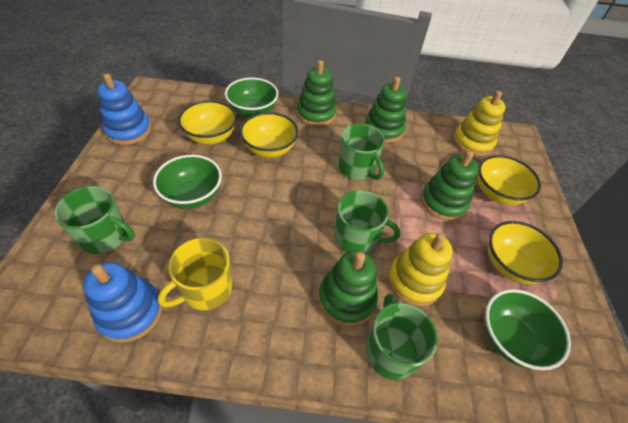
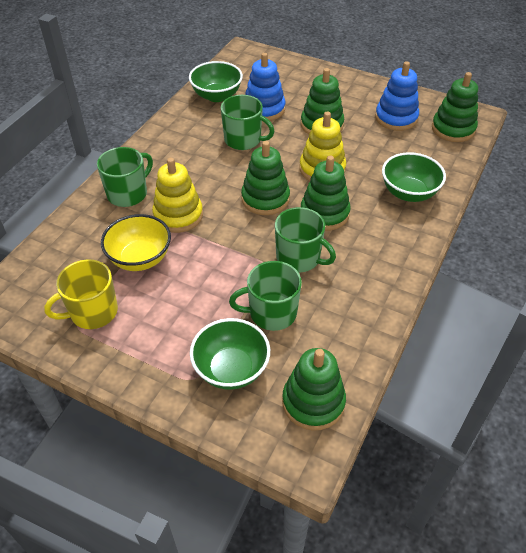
green stacking toy: 4 -> 5
yellow bowl: 4 -> 1

